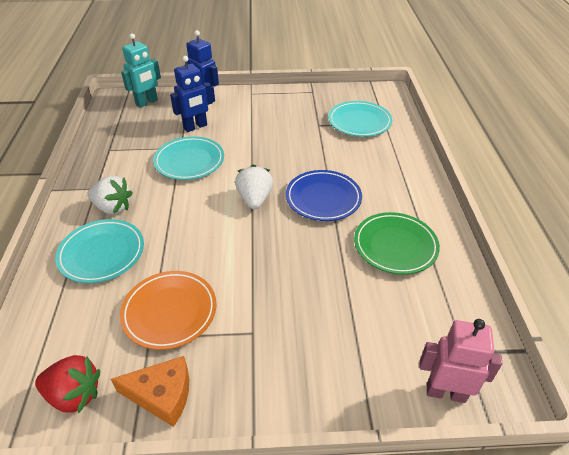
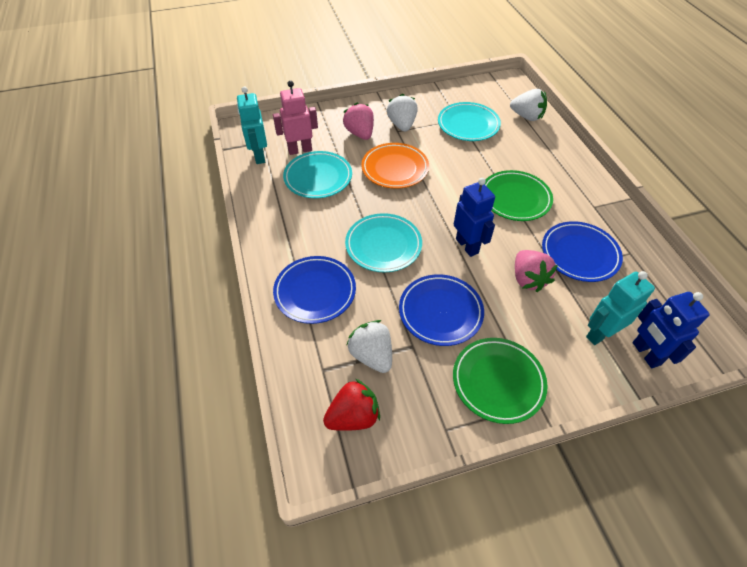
blue plate: 1 -> 3
green plate: 1 -> 2
orange cheese: 1 -> 0
pink strawberry: 0 -> 2
turquoise robot: 1 -> 2
white strawberry: 2 -> 3

